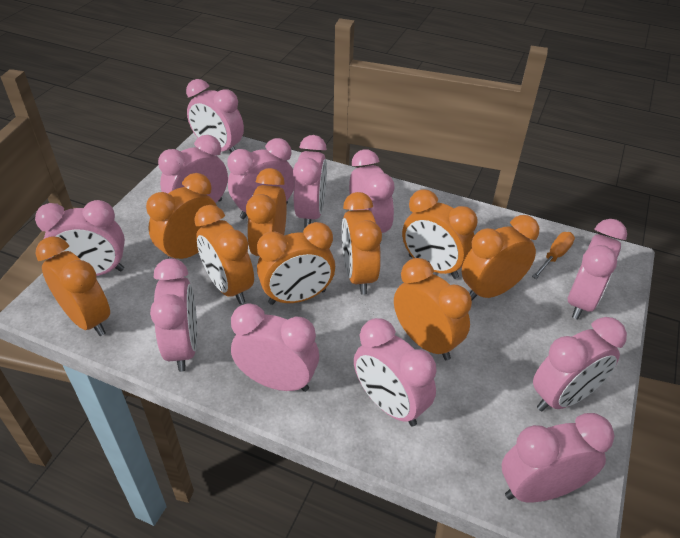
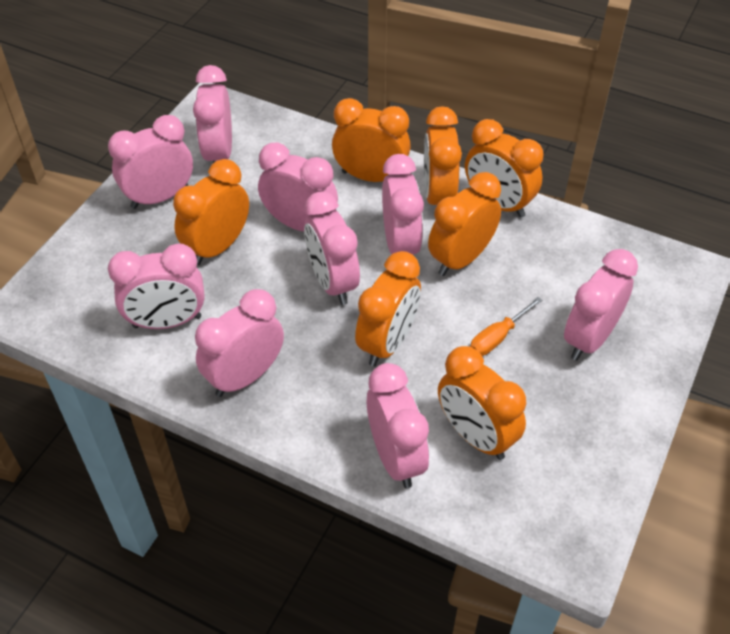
orange clock: 9 -> 7
pink clock: 12 -> 9

